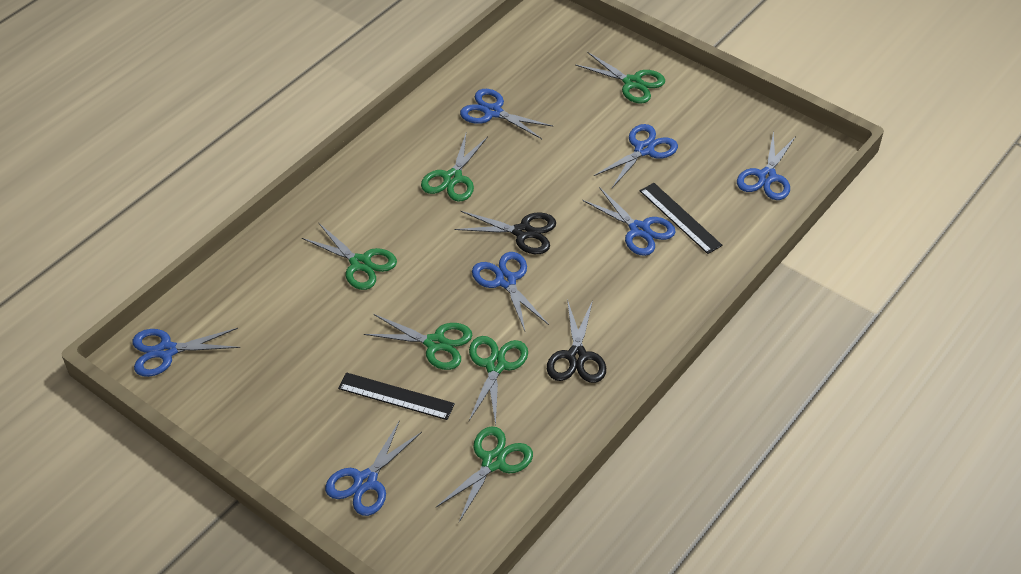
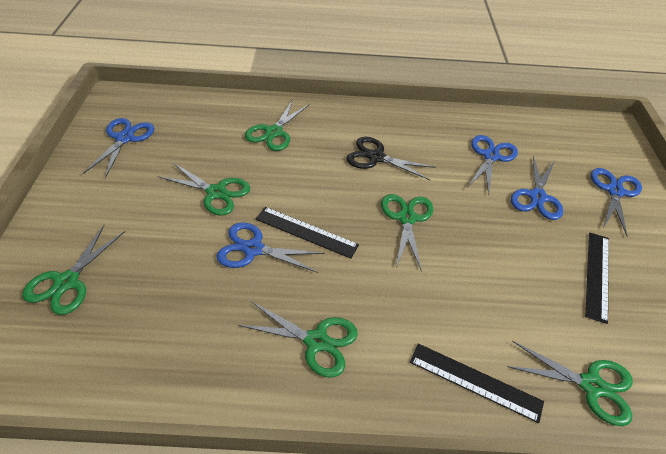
black ruler: 2 -> 3
black scissors: 2 -> 1
blue scissors: 7 -> 5

